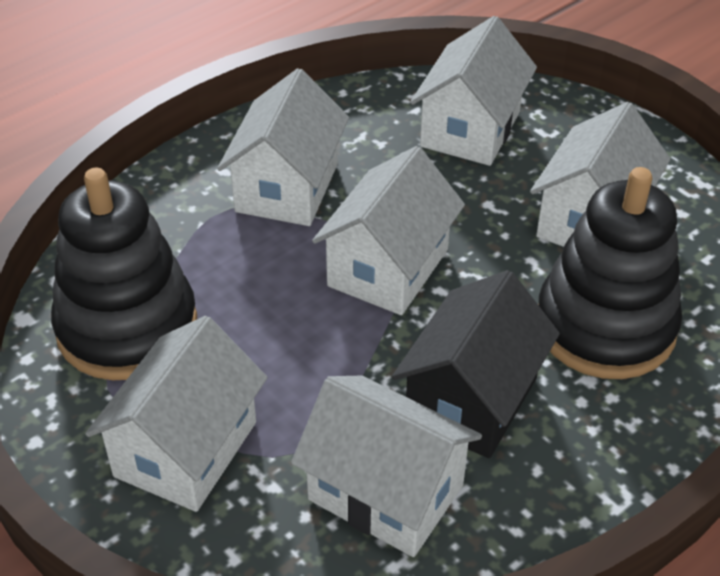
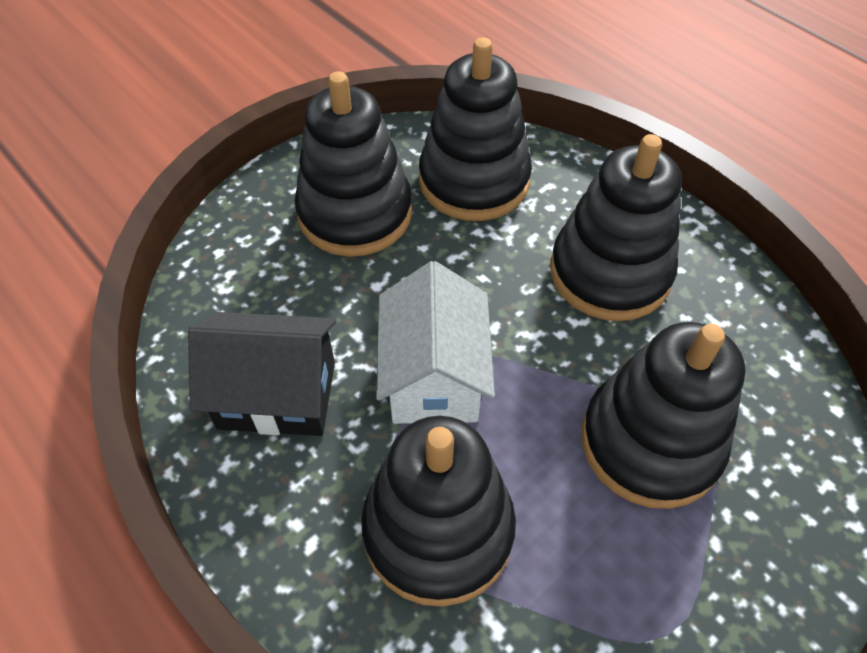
black stacking toy: 2 -> 5
white house: 6 -> 1

